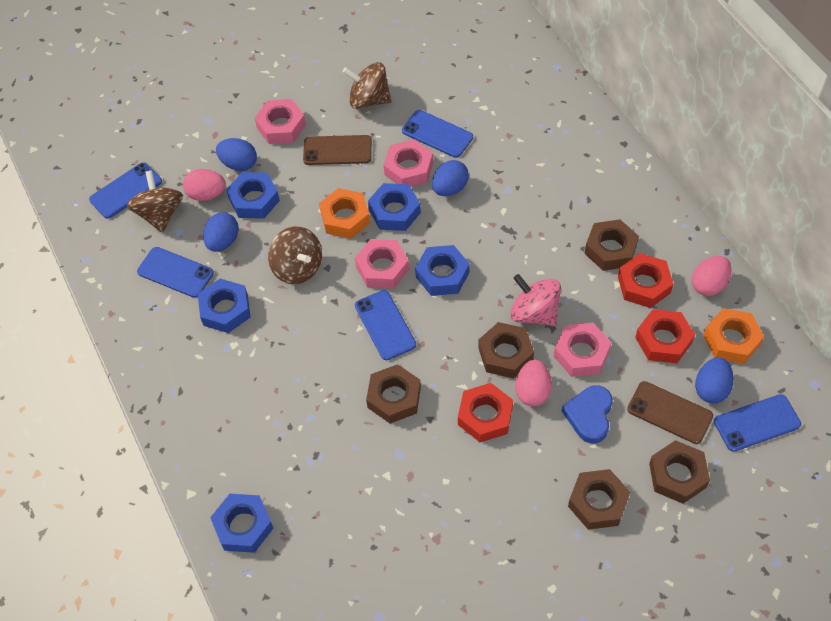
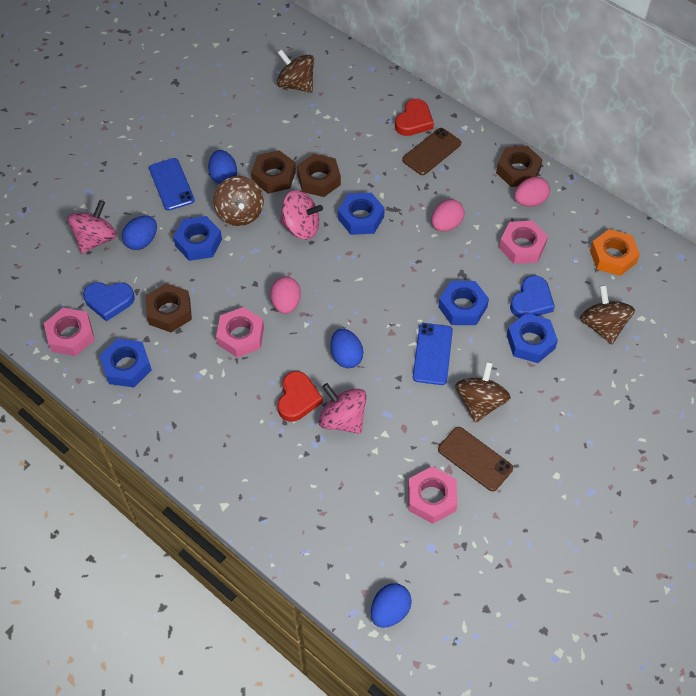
blue heart: 1 -> 2
blue phone: 5 -> 2
brown nut: 5 -> 4
brown spinning top: 3 -> 4
orange nut: 2 -> 1
pink spinning top: 1 -> 3
red heart: 0 -> 2
red nut: 3 -> 0

